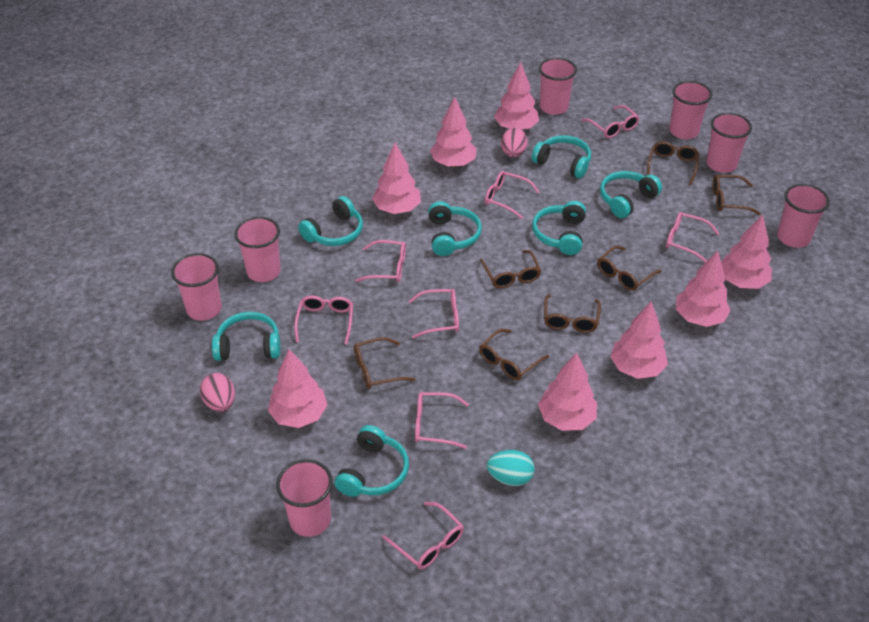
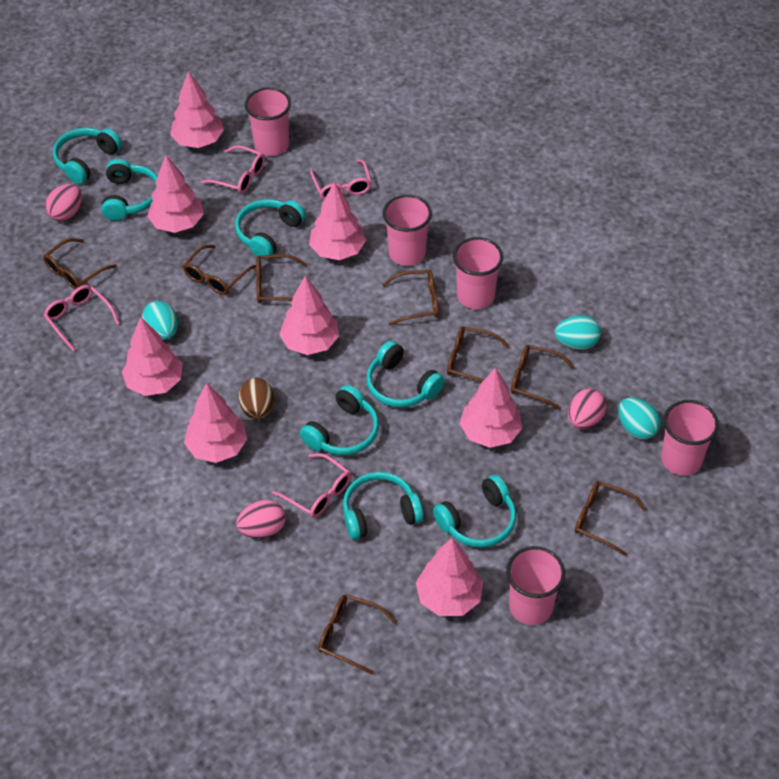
brown egg: 0 -> 1
brown glasses: 7 -> 8
pink cup: 7 -> 5
pink egg: 2 -> 3
pink glasses: 8 -> 4
turquoise egg: 1 -> 3

